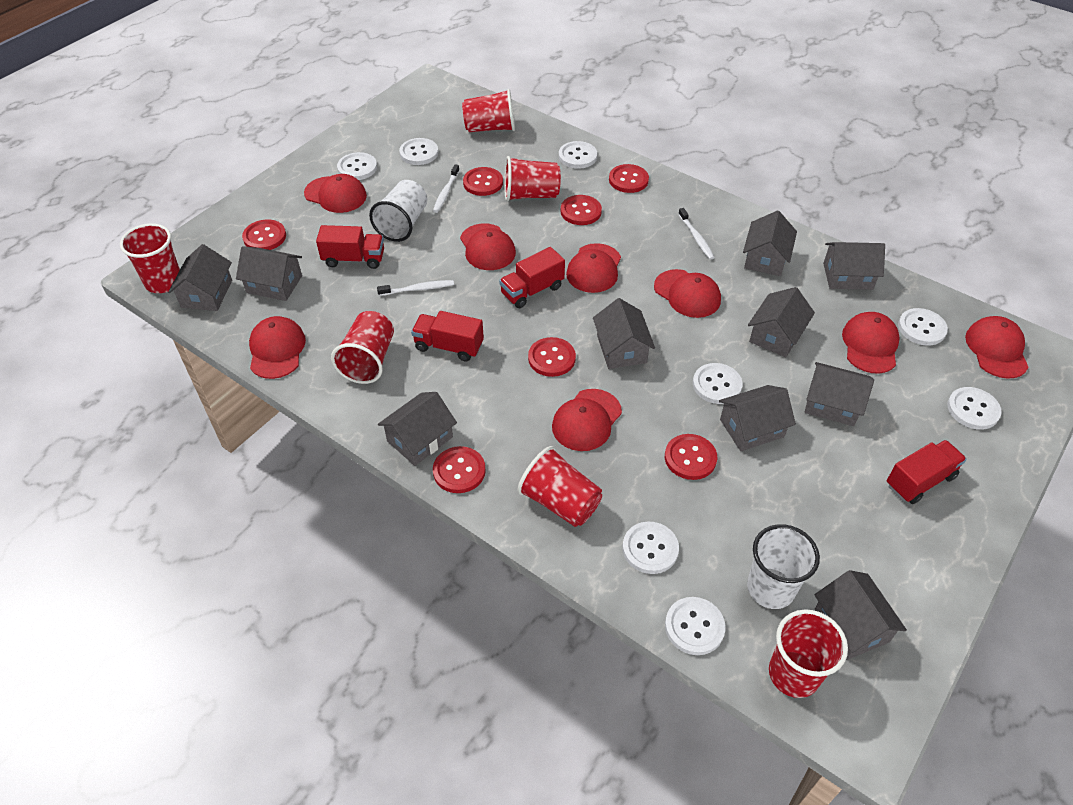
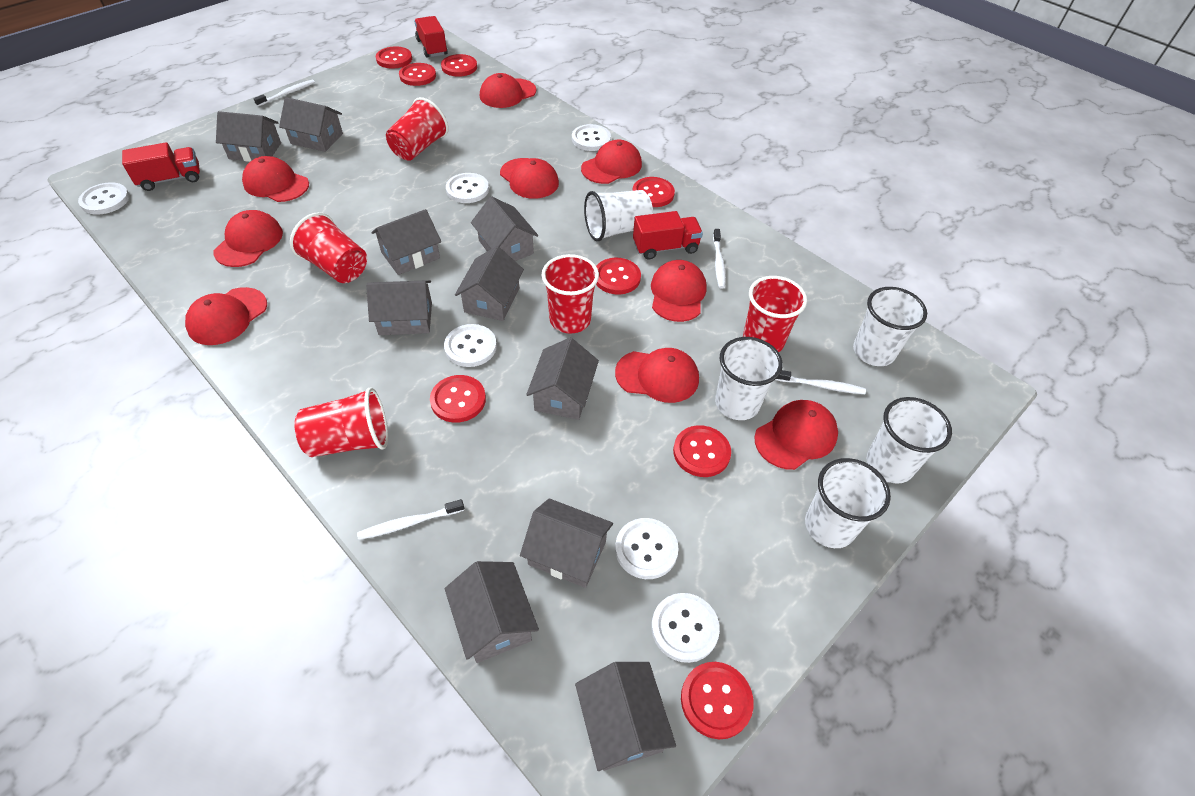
red button: 7 -> 8
red cap: 8 -> 9
red cup: 6 -> 5
red truck: 4 -> 3
white button: 8 -> 6
white cup: 2 -> 5
white toothbrush: 3 -> 4

